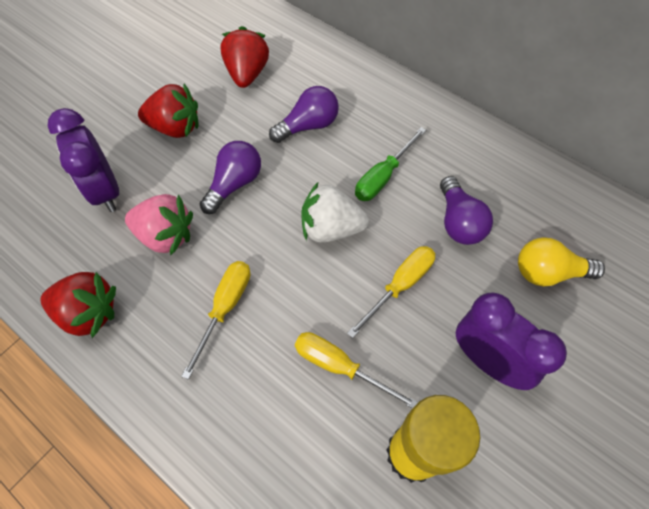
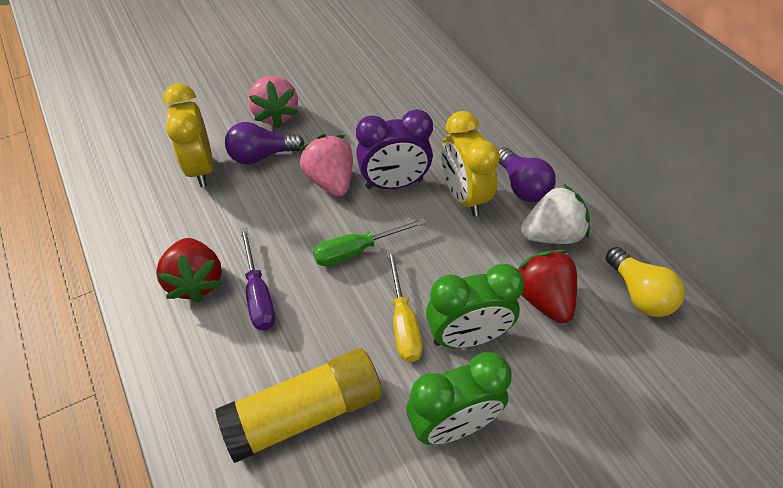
green clock: 0 -> 2
pink strawberry: 1 -> 2
purple clock: 2 -> 1
purple light bulb: 3 -> 2
purple screwdriver: 0 -> 1
red strawberry: 3 -> 2
yellow clock: 0 -> 2
yellow screwdriver: 3 -> 1

